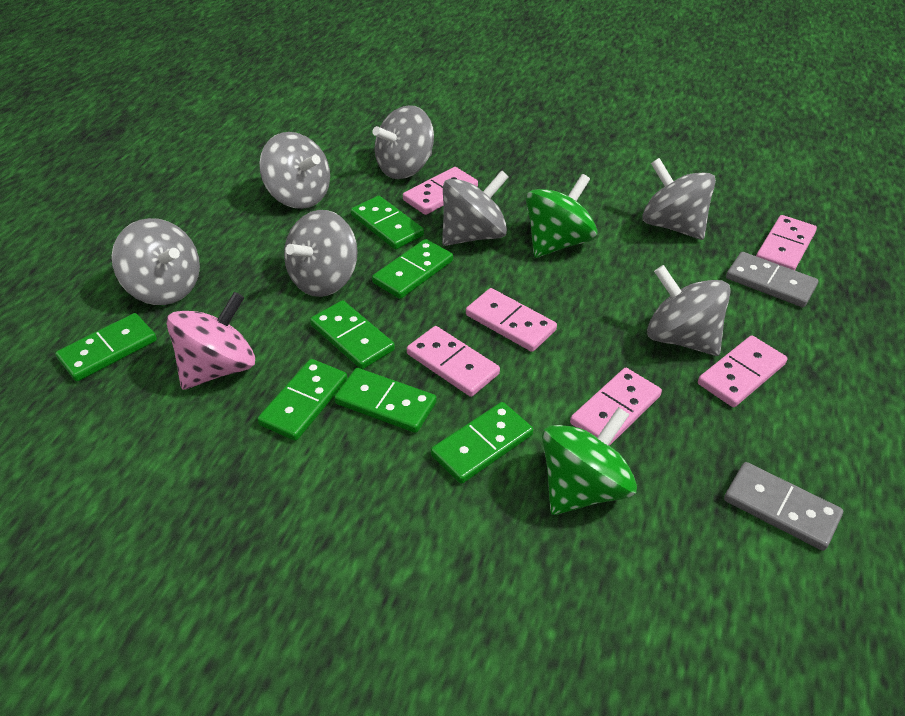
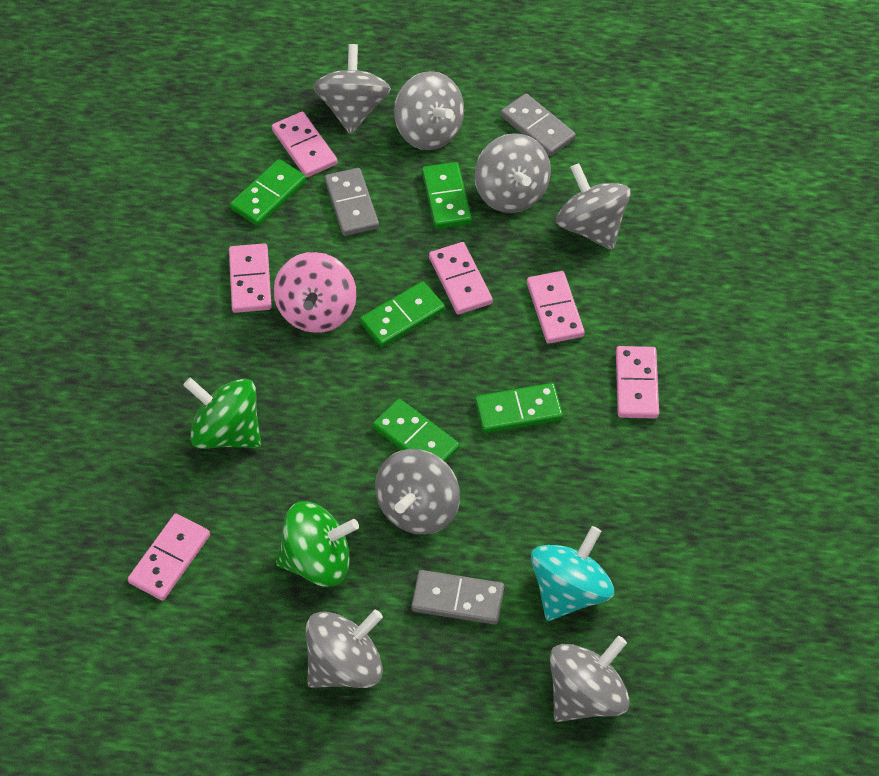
green domino: 7 -> 5
grey domino: 2 -> 3
turquoise spinning top: 0 -> 1

